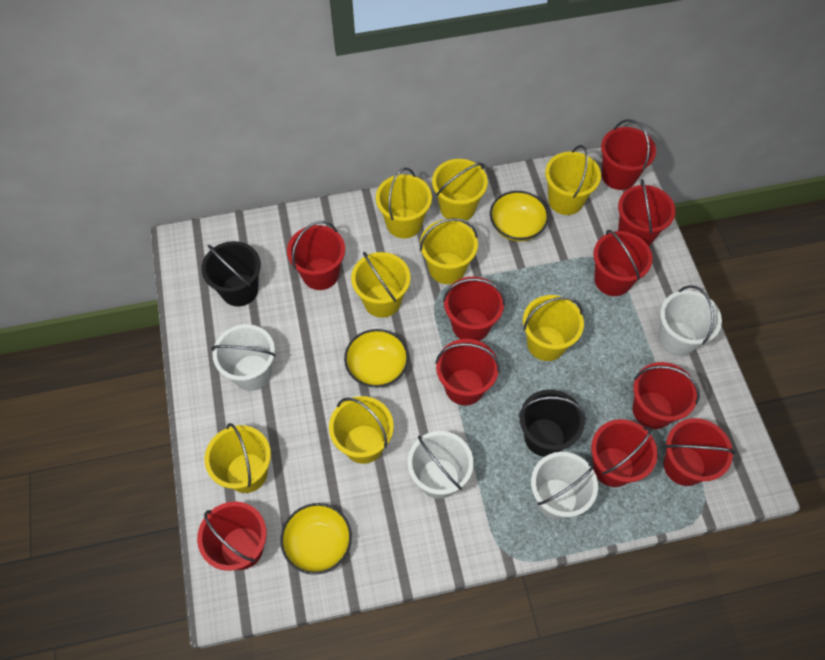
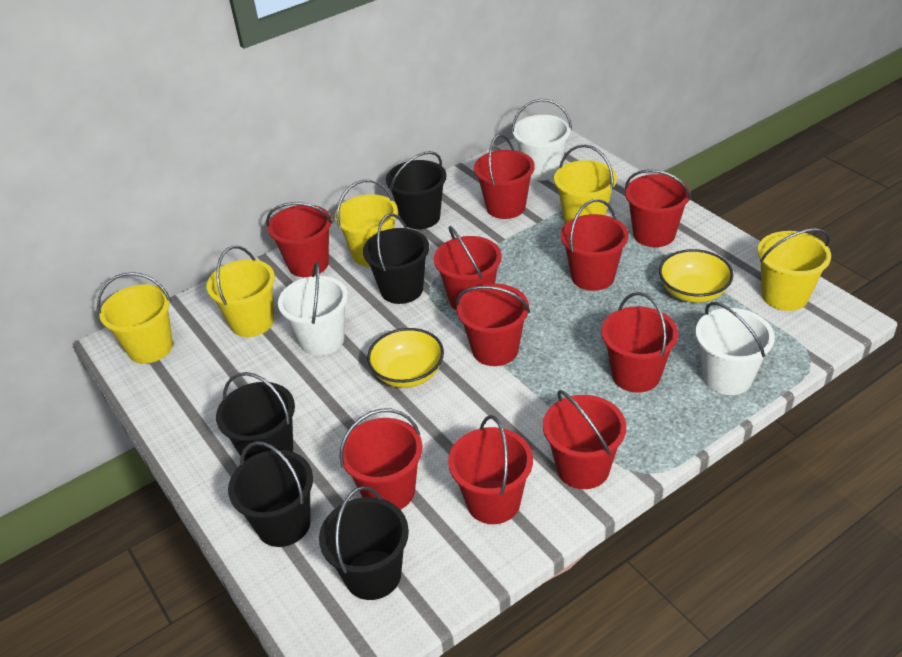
black bucket: 2 -> 5
white bucket: 4 -> 3
yellow bowl: 3 -> 2
yellow bucket: 8 -> 5

